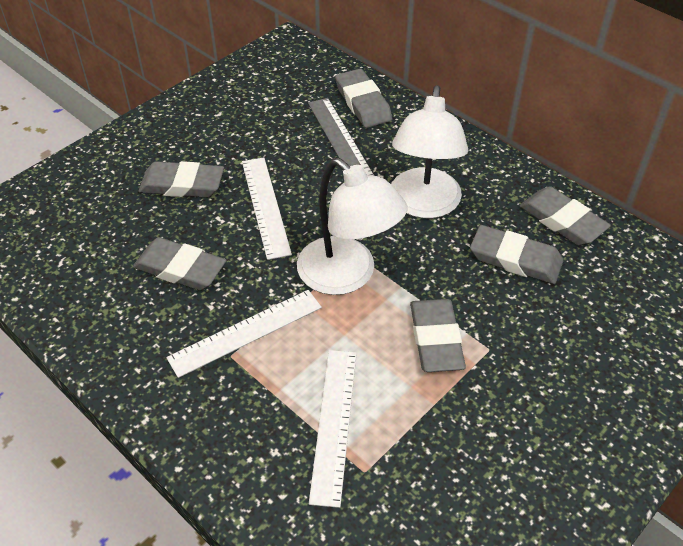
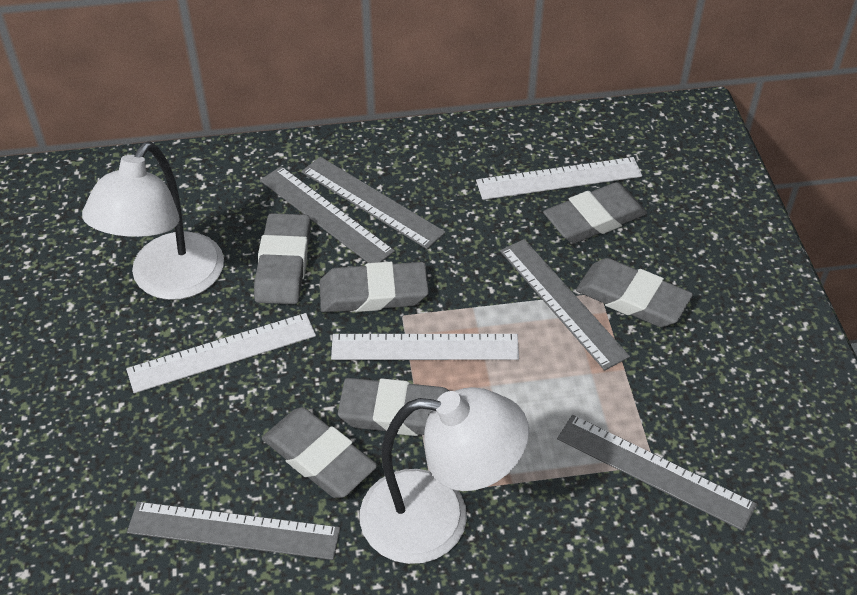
grey ruler: 1 -> 5

